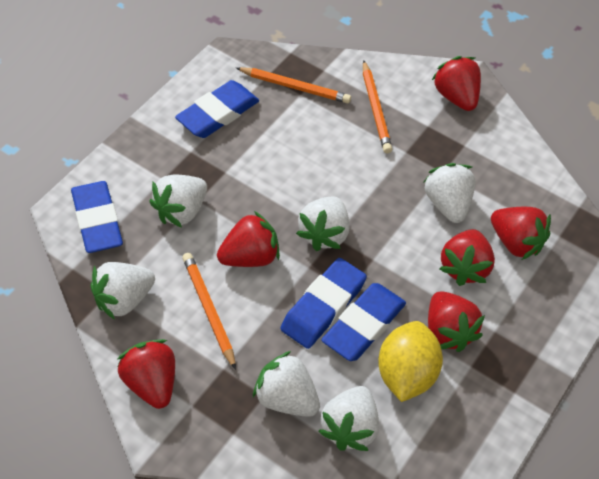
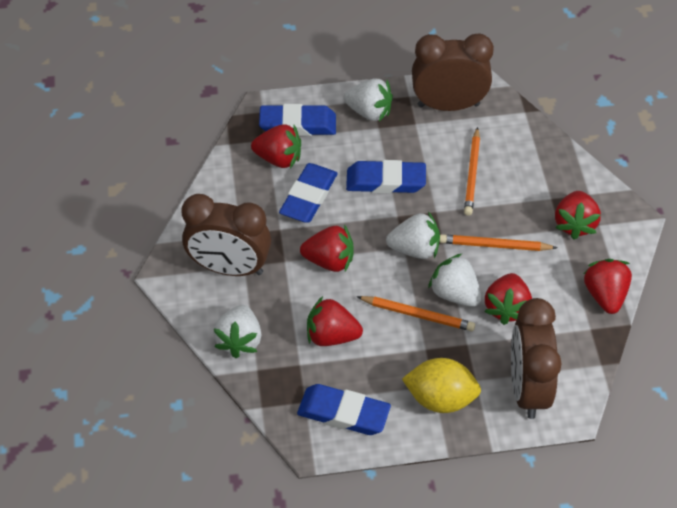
brown clock: 0 -> 3
white strawberry: 6 -> 4

